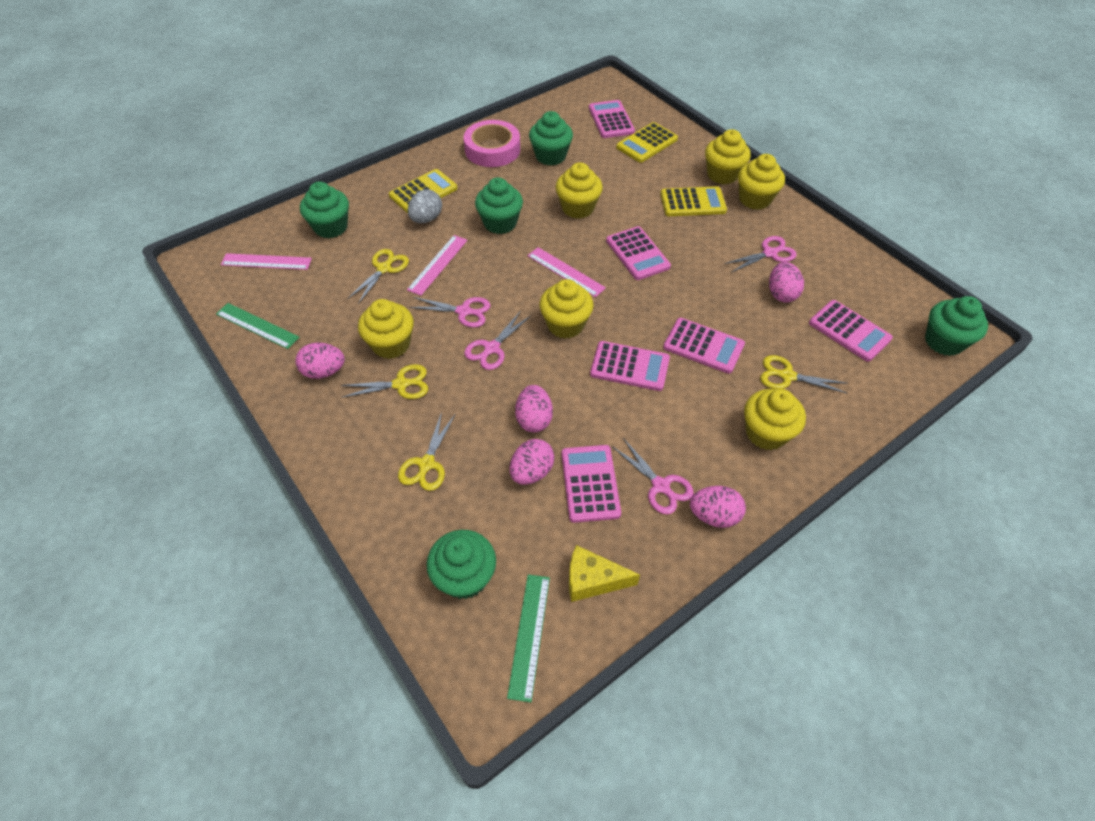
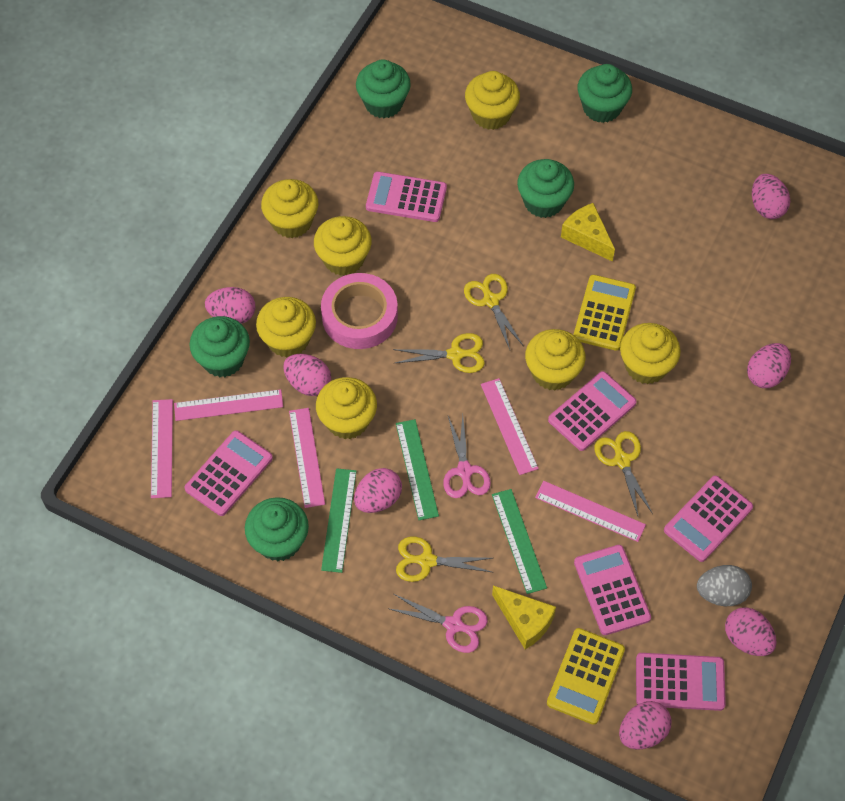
green ruler: 2 -> 3
pink egg: 5 -> 7
pink ruler: 3 -> 5
pink scissors: 4 -> 2
yellow calculator: 3 -> 2
yellow cheese: 1 -> 2
yellow cupcake: 6 -> 7

